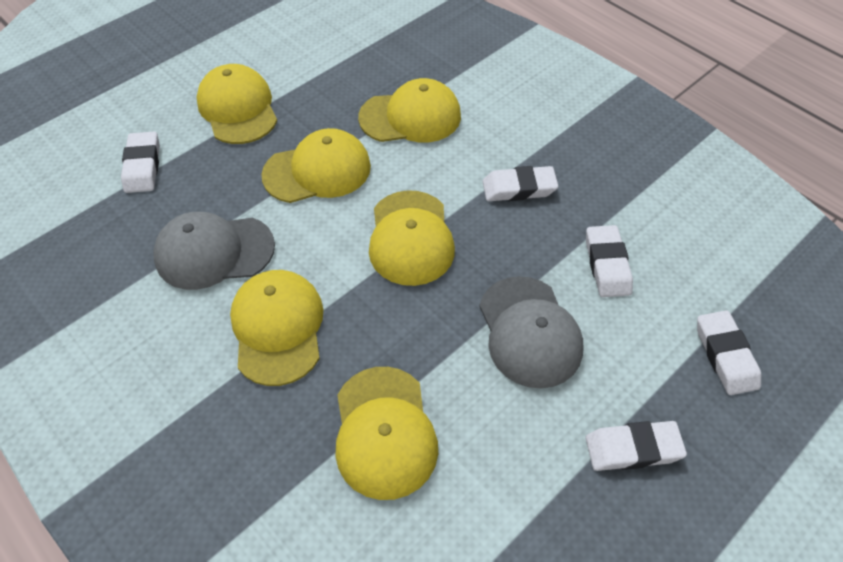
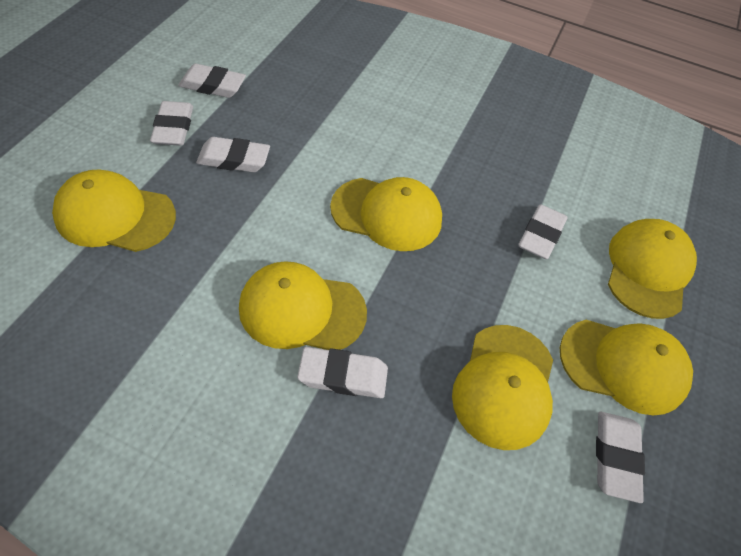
grey cap: 2 -> 0
white eraser: 5 -> 6

